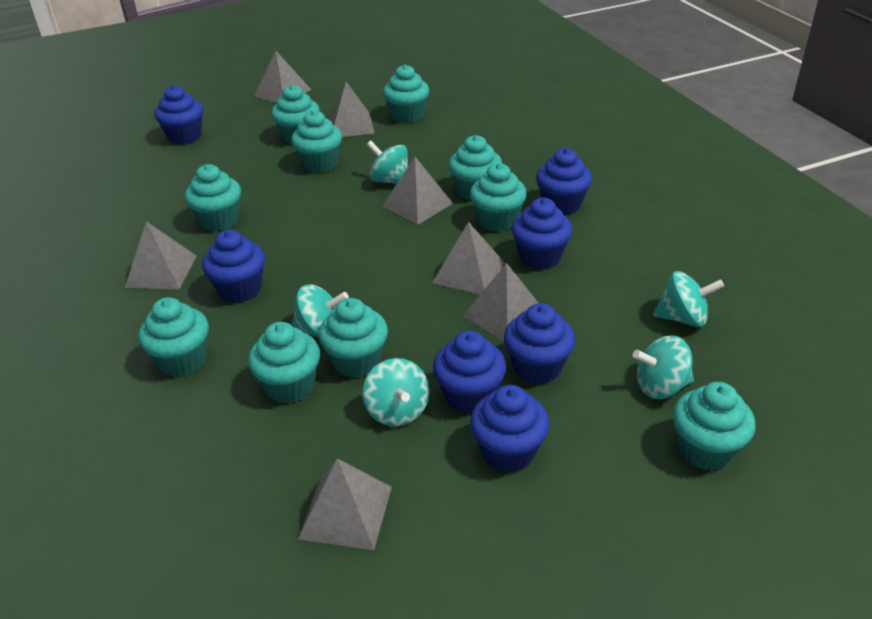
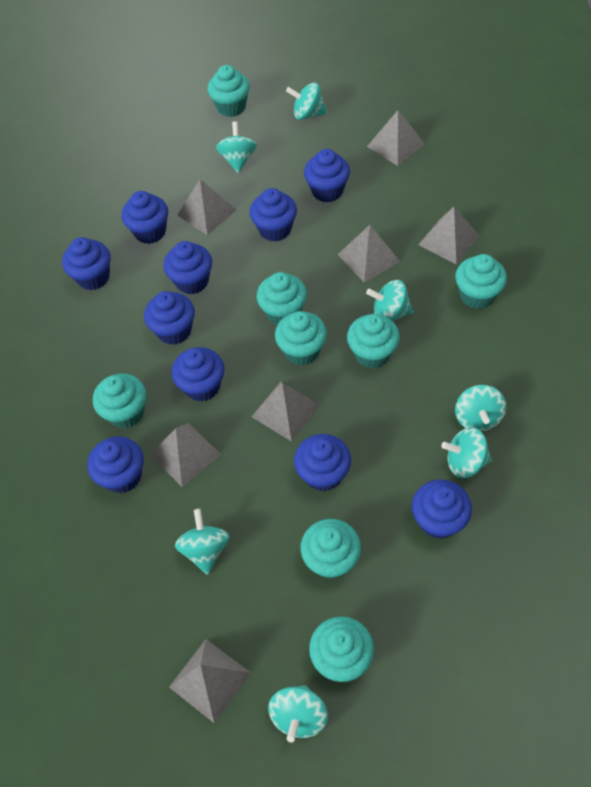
blue cupcake: 7 -> 10
turquoise cupcake: 10 -> 8
turquoise spinning top: 5 -> 7

